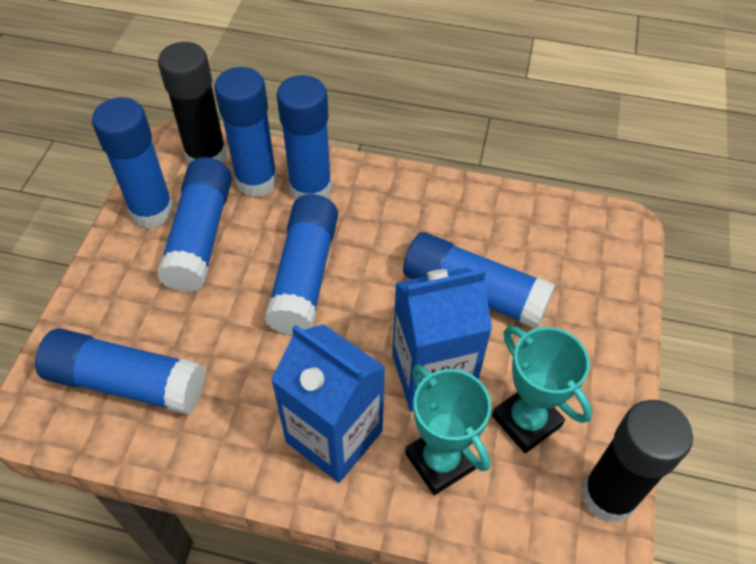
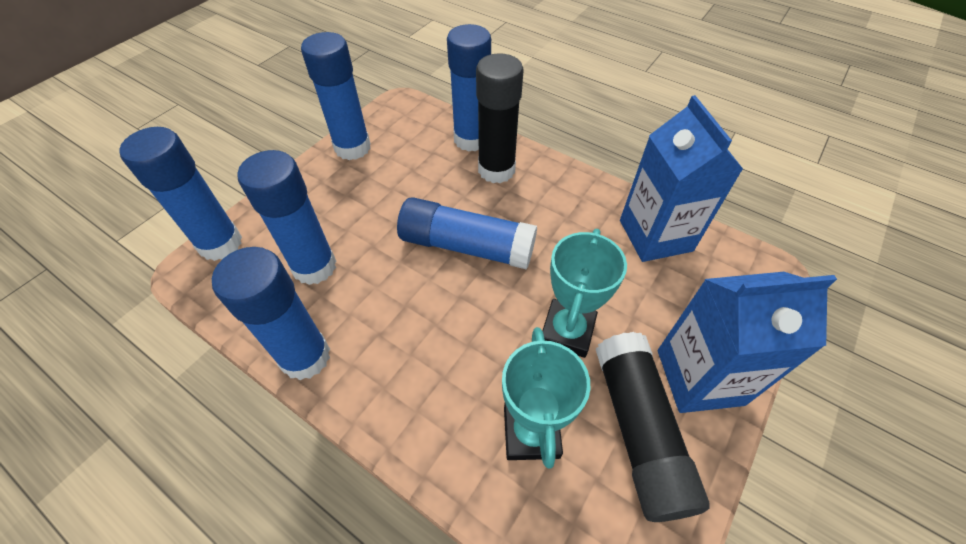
blue glue stick: 7 -> 6

